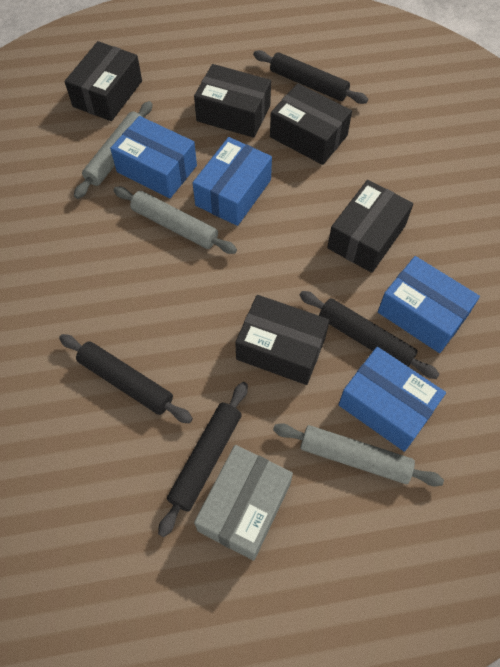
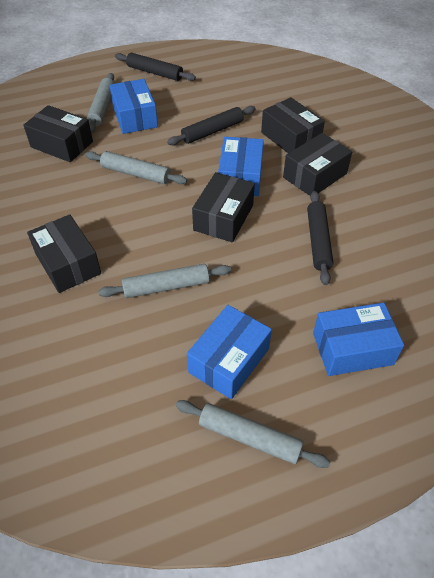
black rolling pin: 4 -> 3
grey box: 1 -> 0
grey rolling pin: 3 -> 4

